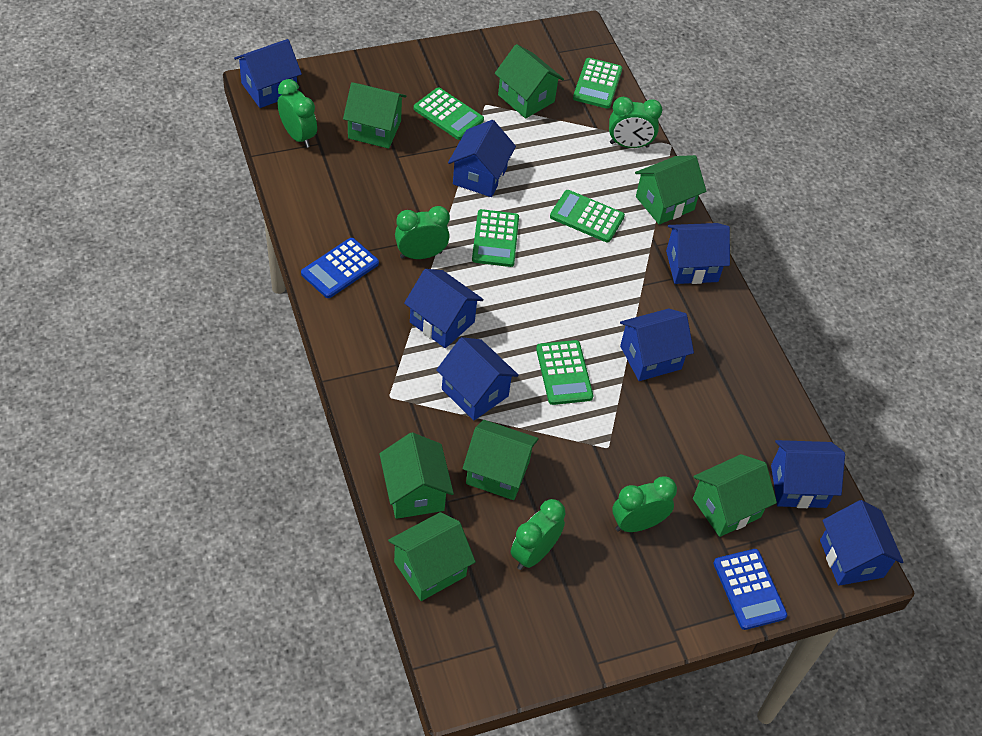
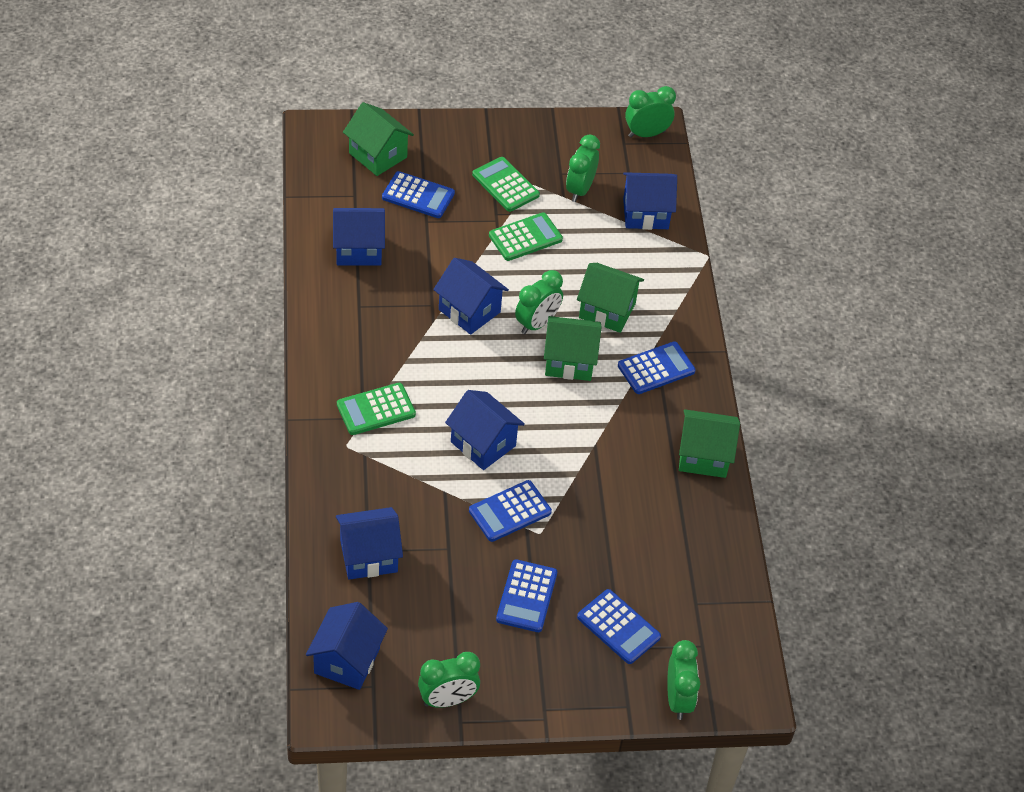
blue calculator: 2 -> 5
blue house: 8 -> 6
green calculator: 5 -> 3
green house: 7 -> 4

